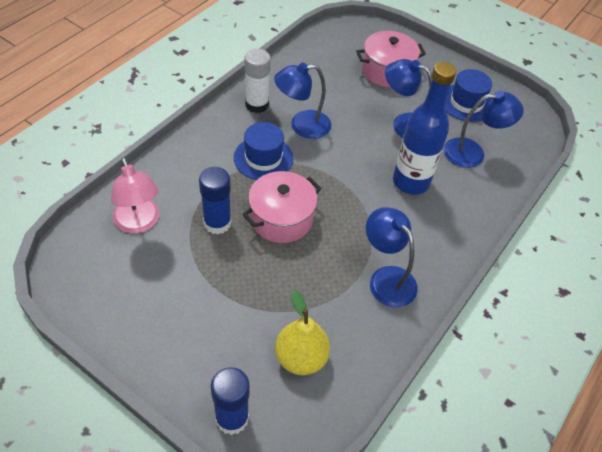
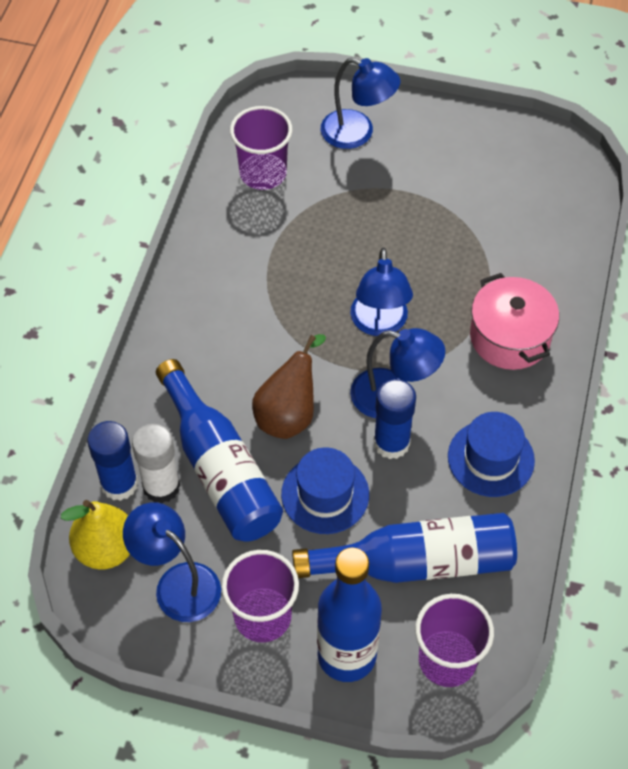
blue bottle: 1 -> 3
brown pear: 0 -> 1
pink lamp: 1 -> 0
pink pot: 2 -> 1
purple cup: 0 -> 3

